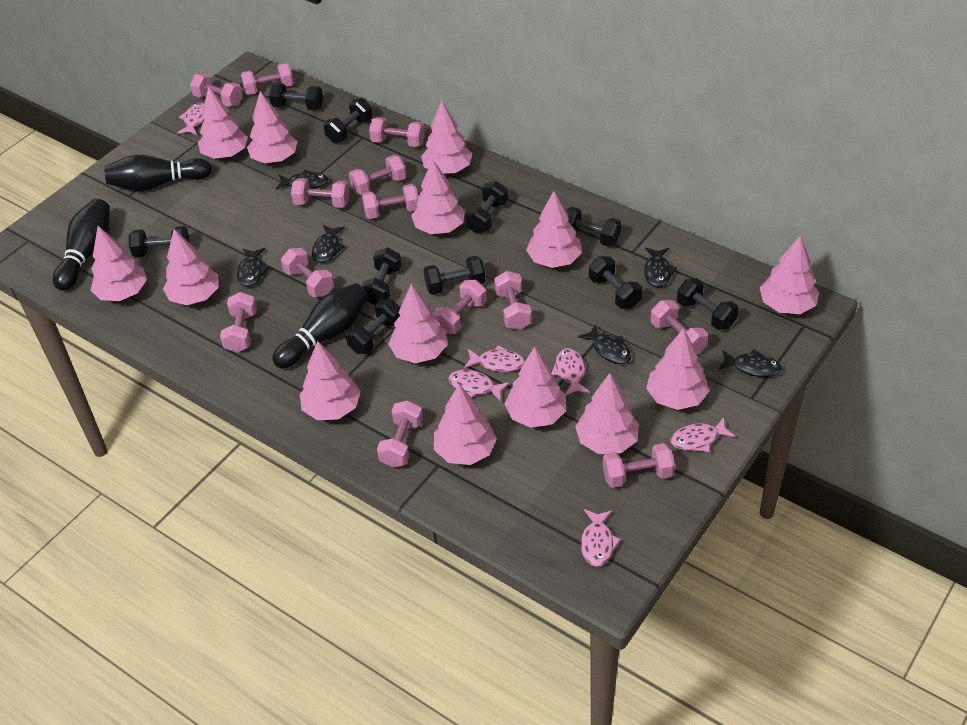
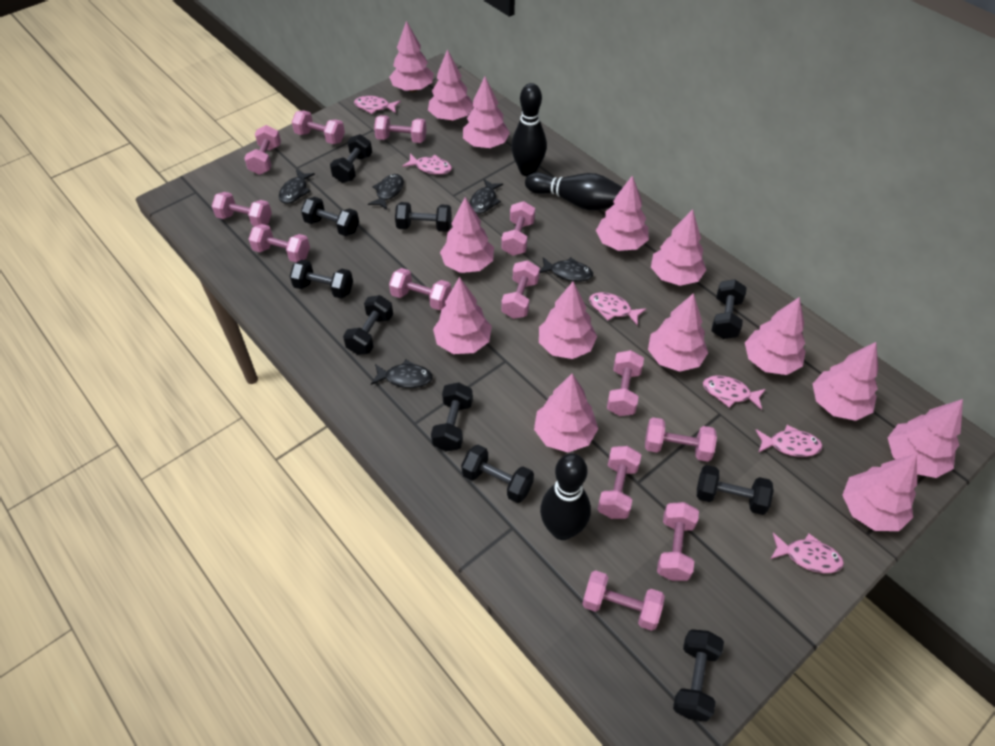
black fish: 6 -> 5

